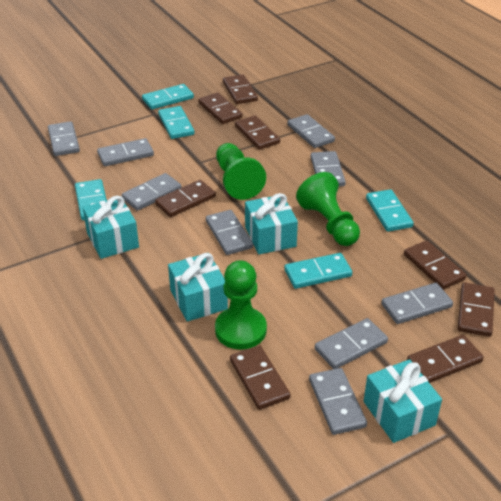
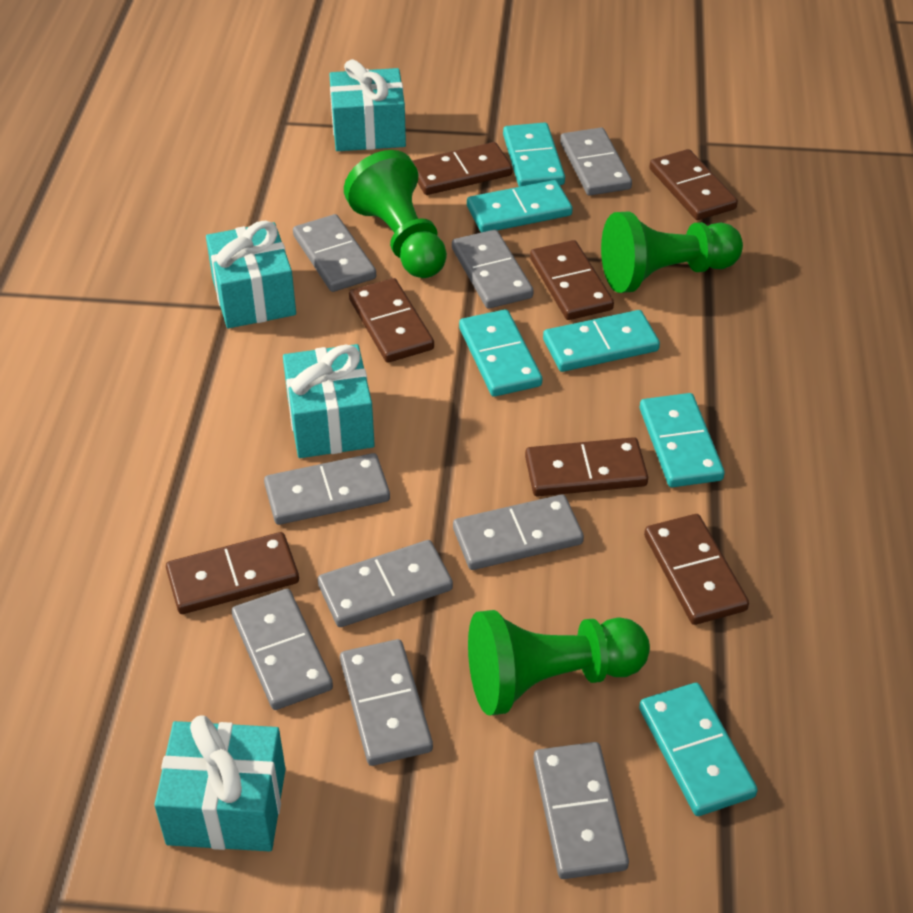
brown domino: 8 -> 7
turquoise domino: 5 -> 6

